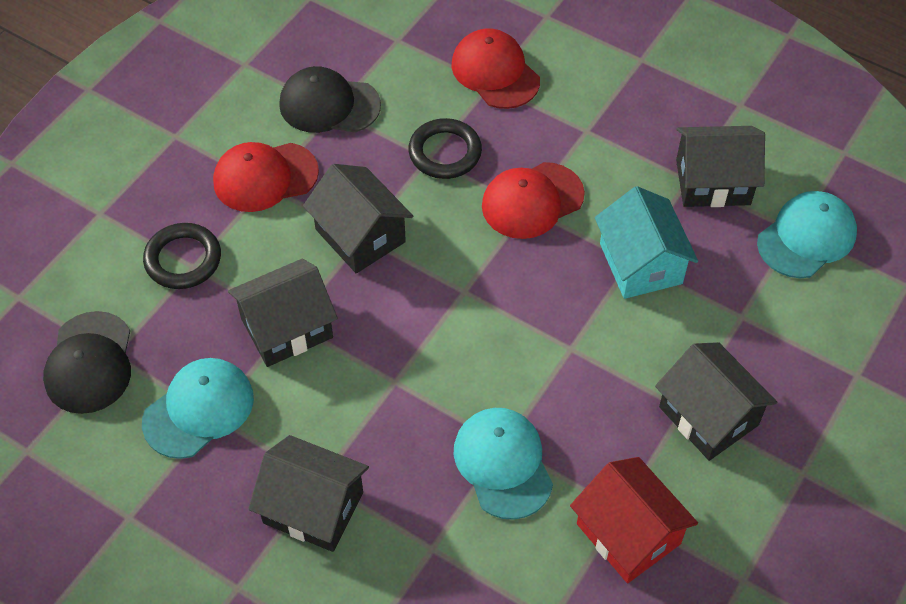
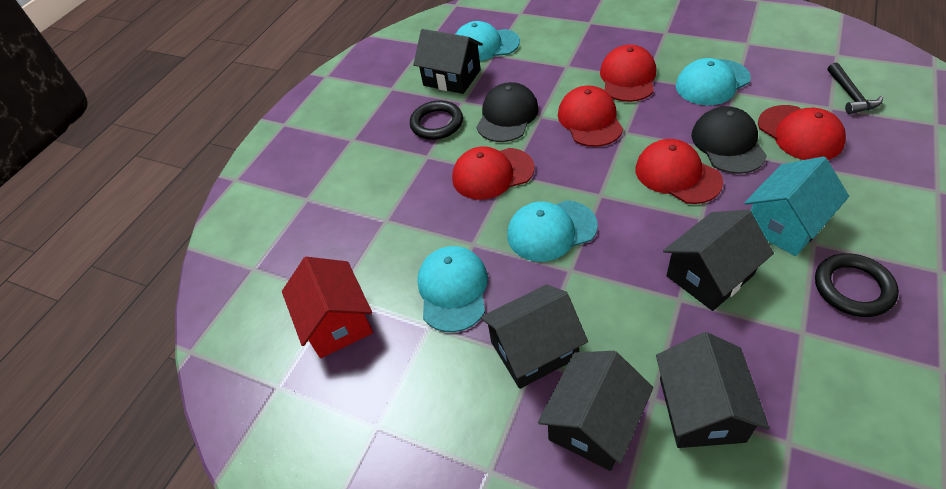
black hammer: 0 -> 1
red cap: 3 -> 5
turquoise cap: 3 -> 4

